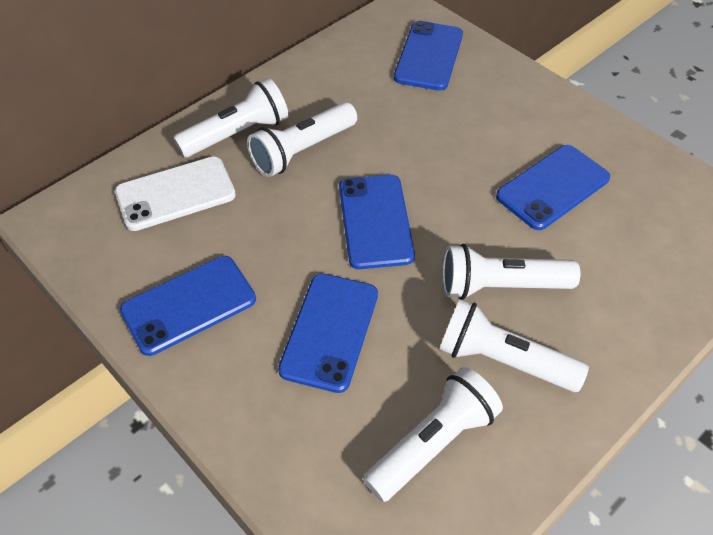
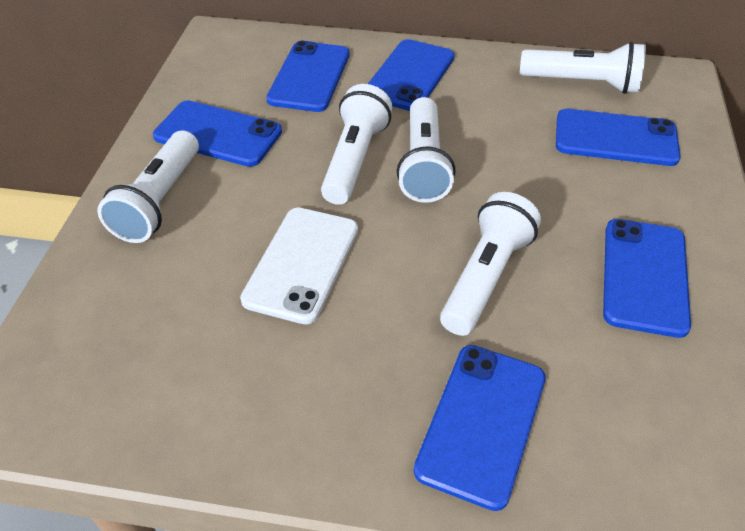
blue phone: 5 -> 6

